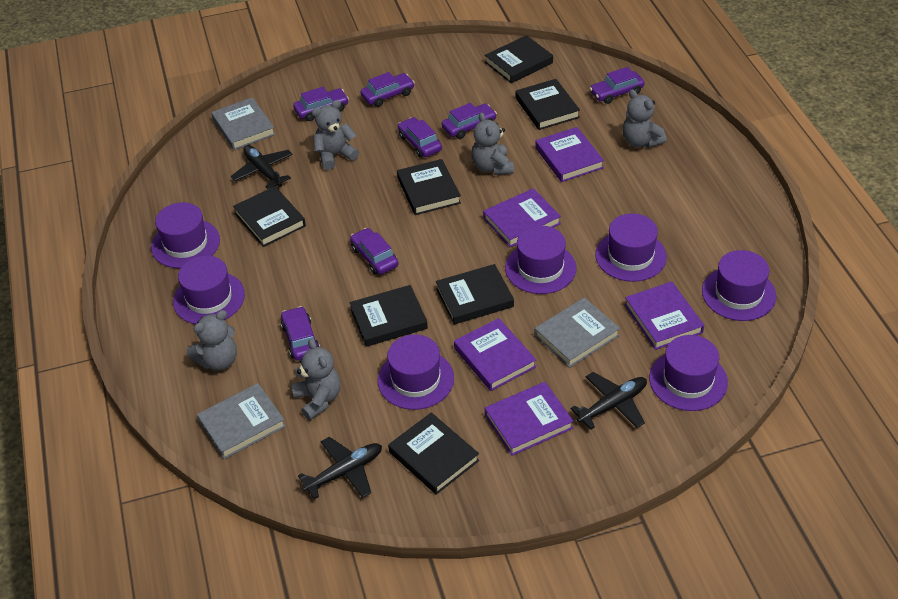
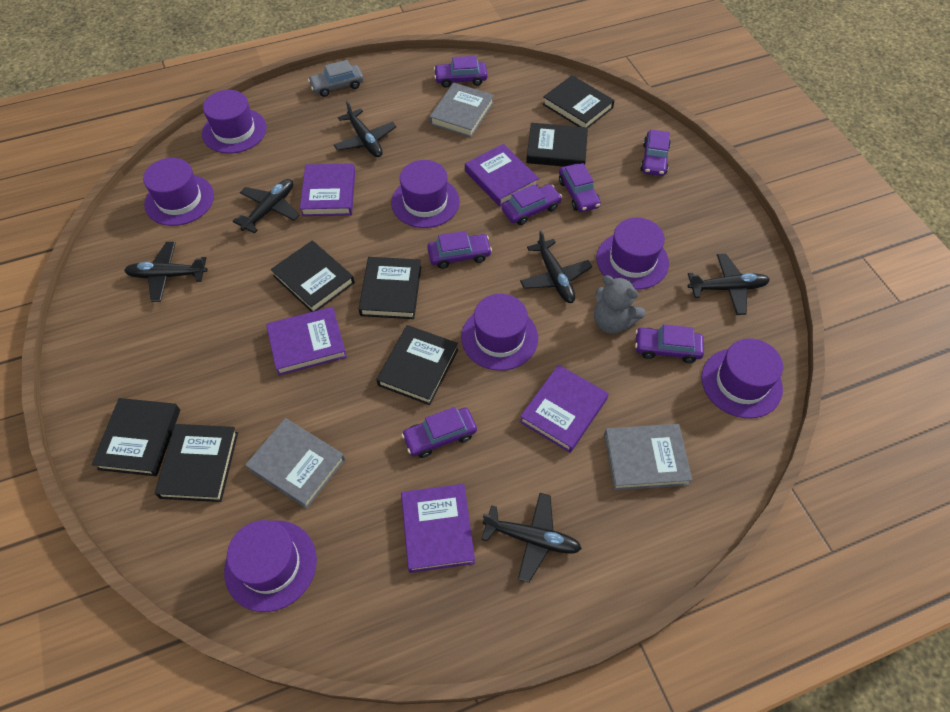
black plane: 3 -> 6
grey car: 0 -> 1
grey teddy bear: 5 -> 1

